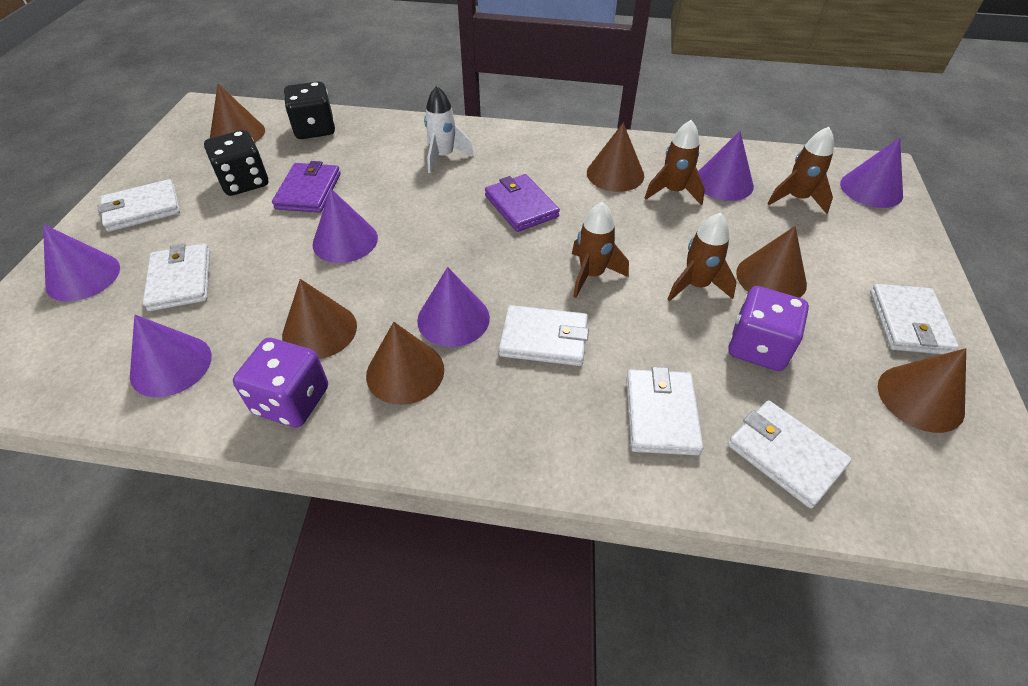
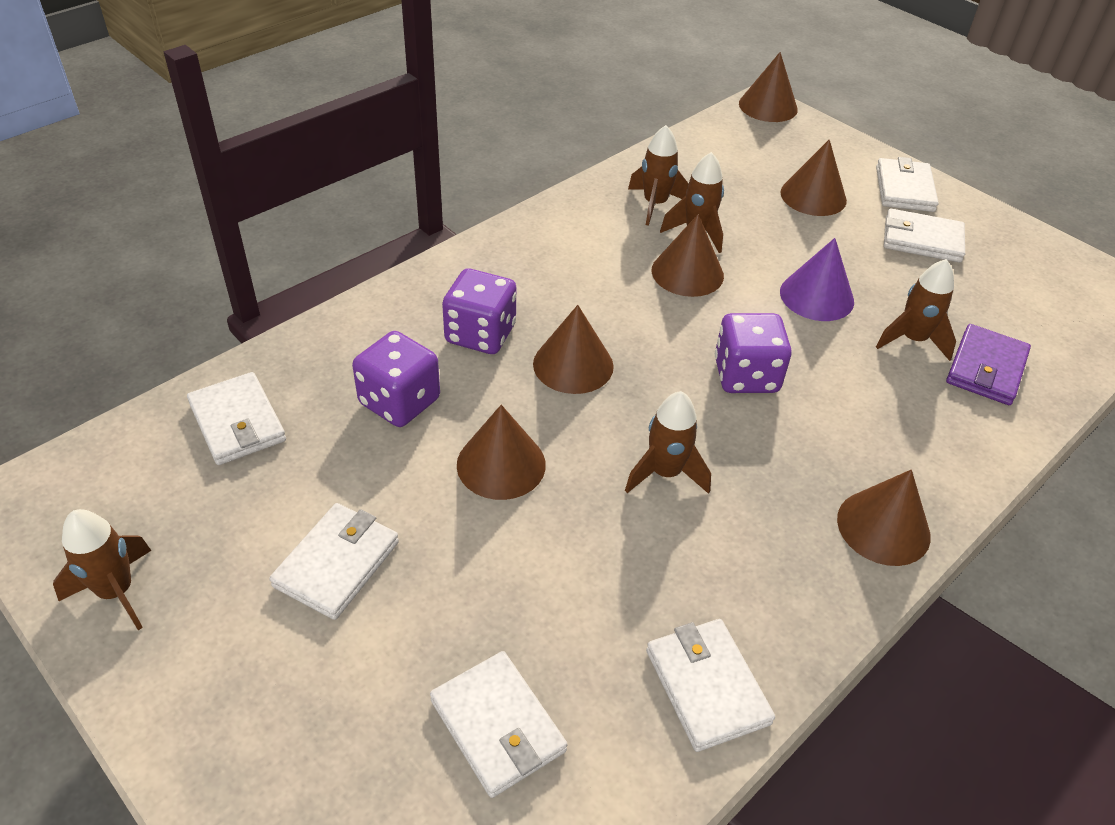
black dice: 2 -> 0
brown rocket: 4 -> 5
purple cone: 6 -> 1
purple dice: 2 -> 3
purple wallet: 2 -> 1
white rocket: 1 -> 0

